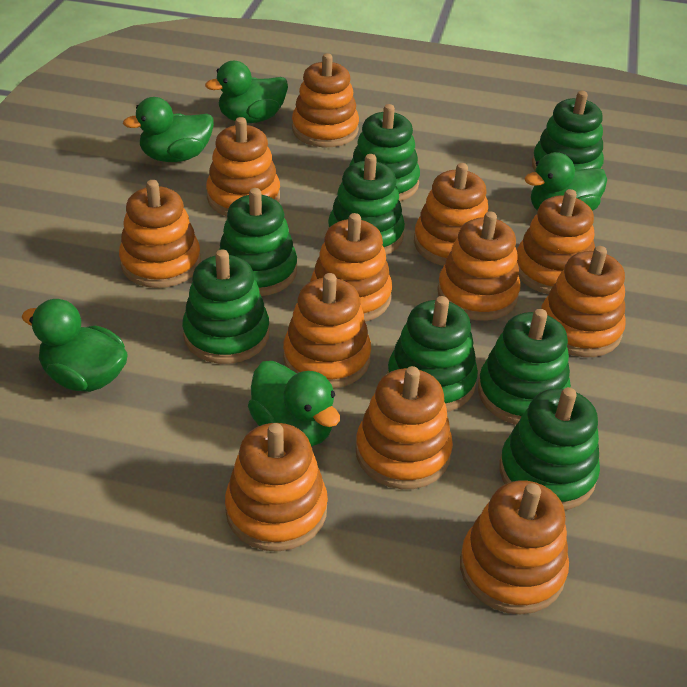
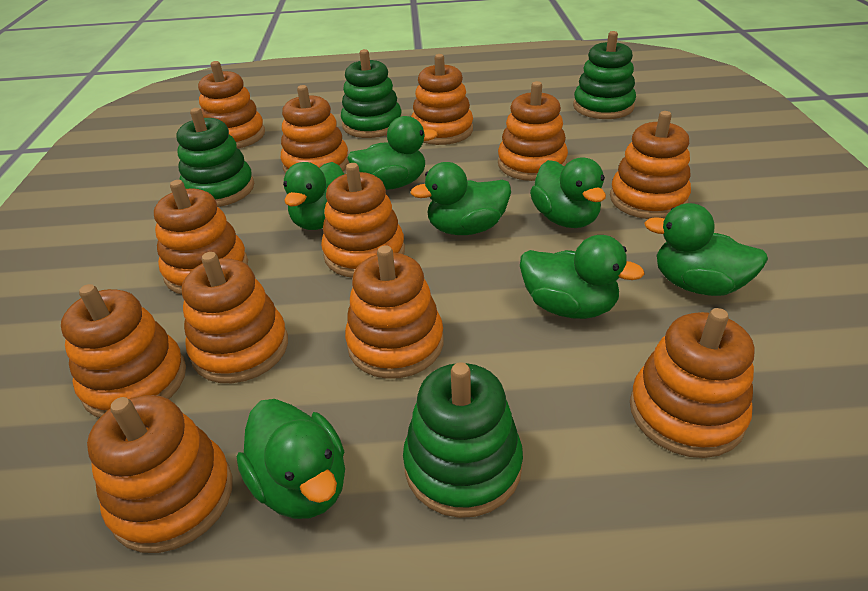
green duck: 5 -> 7
green stacking toy: 8 -> 4

